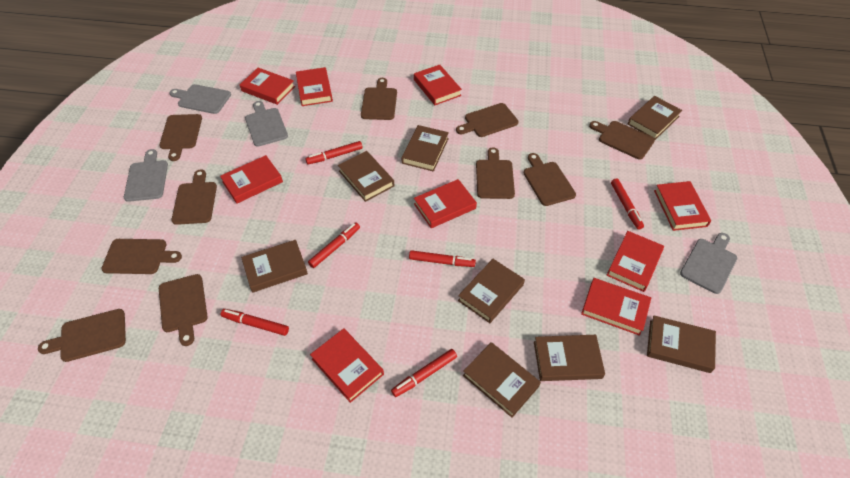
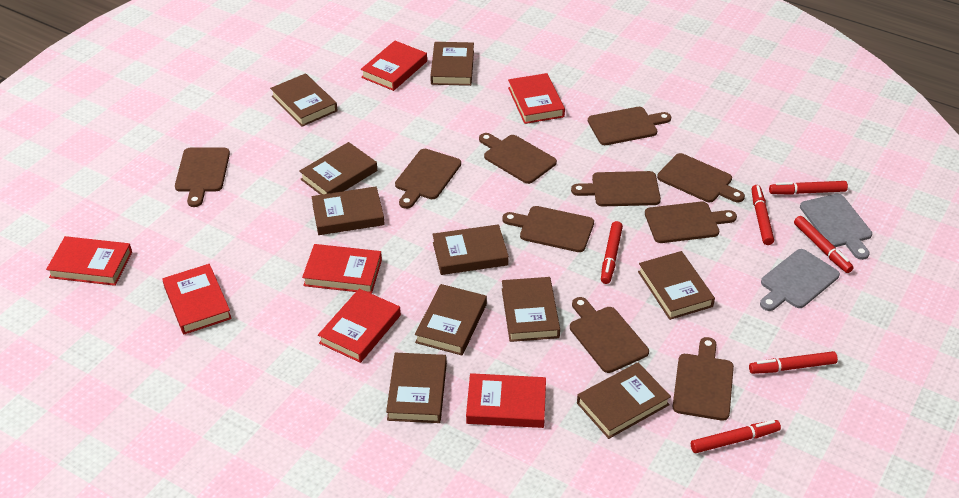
brown book: 8 -> 10
grey cutting board: 4 -> 2
red book: 9 -> 7

